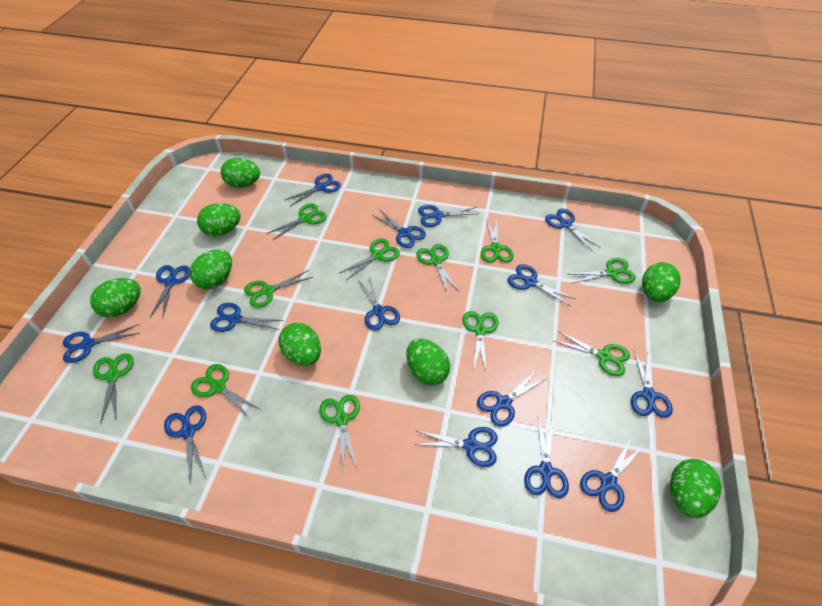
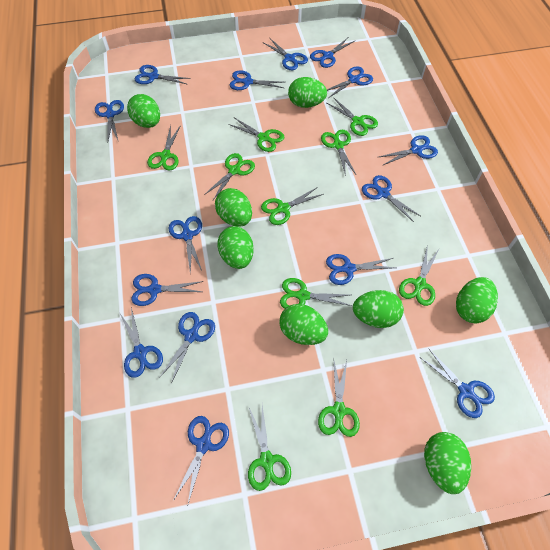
green scissors: 11 -> 10

